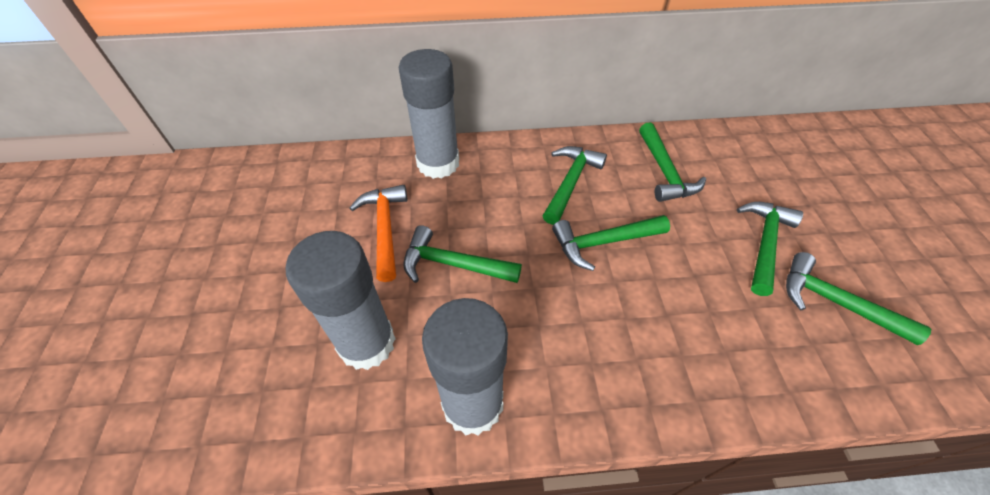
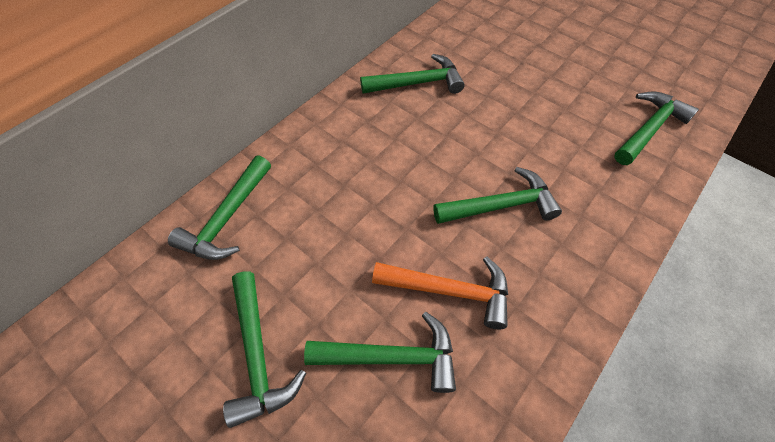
grey glue stick: 3 -> 0

